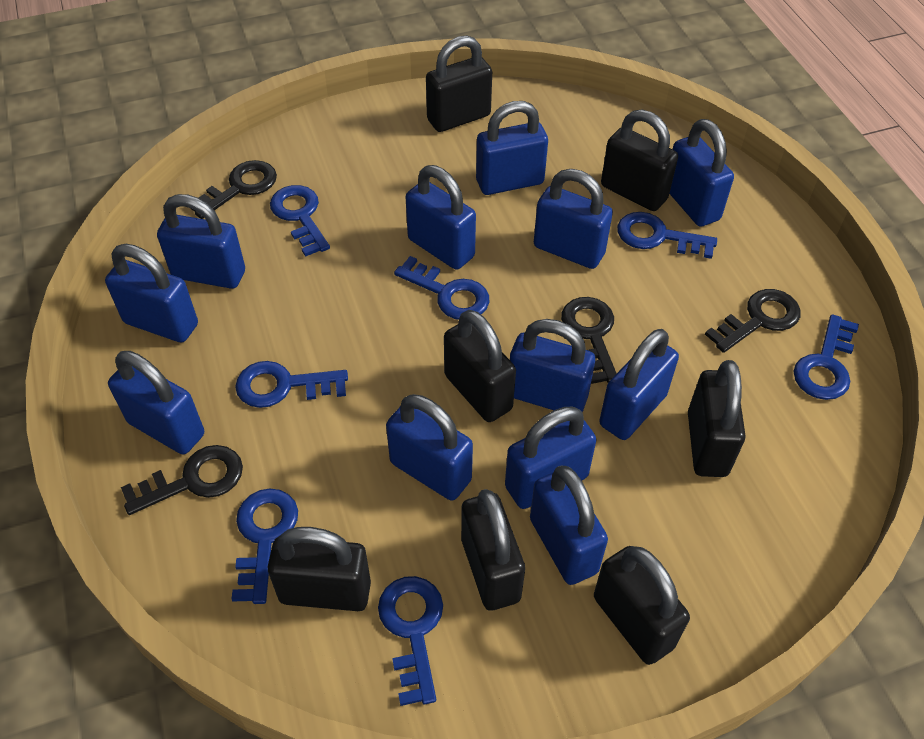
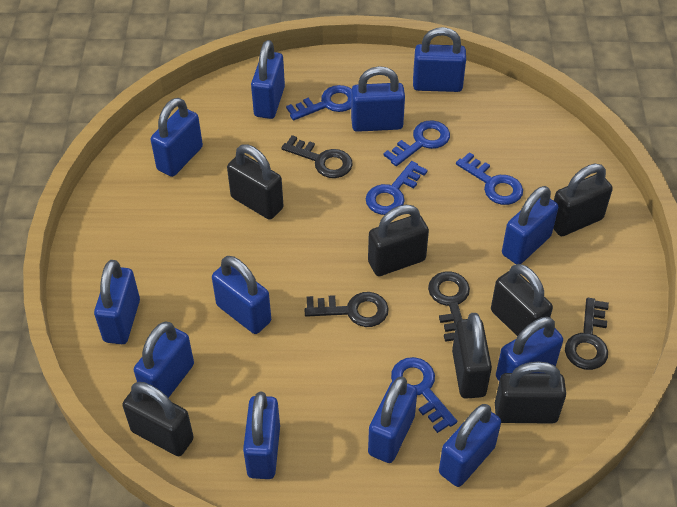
blue key: 7 -> 5

